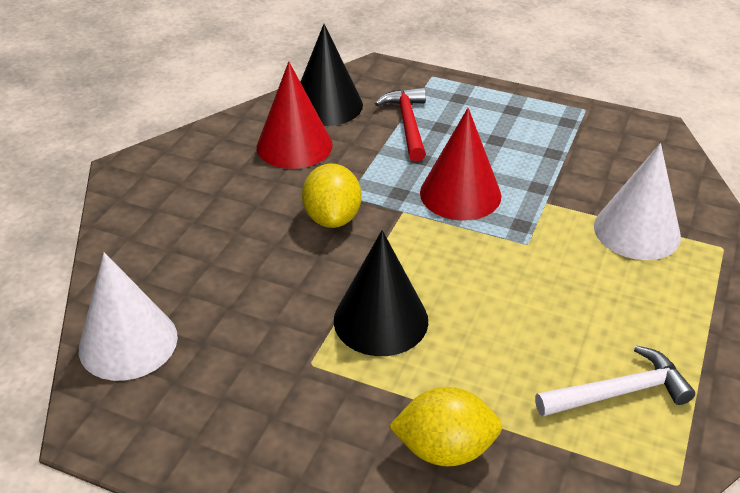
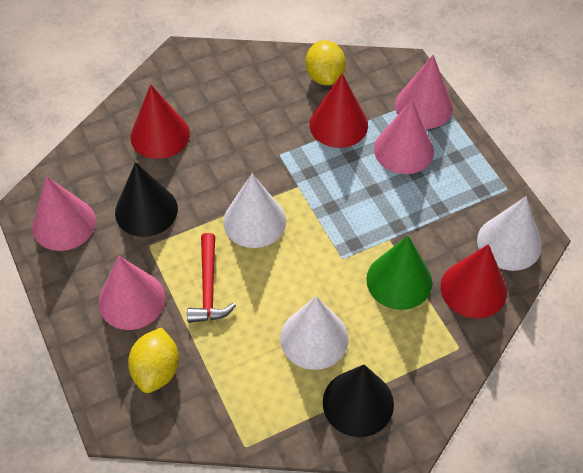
green cone: 0 -> 1
pink cone: 0 -> 4
red cone: 2 -> 3
white cone: 2 -> 3
white hammer: 1 -> 0

